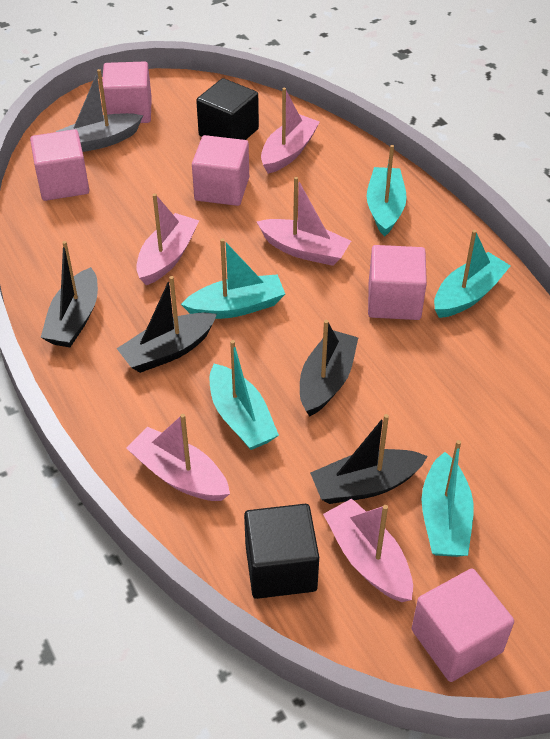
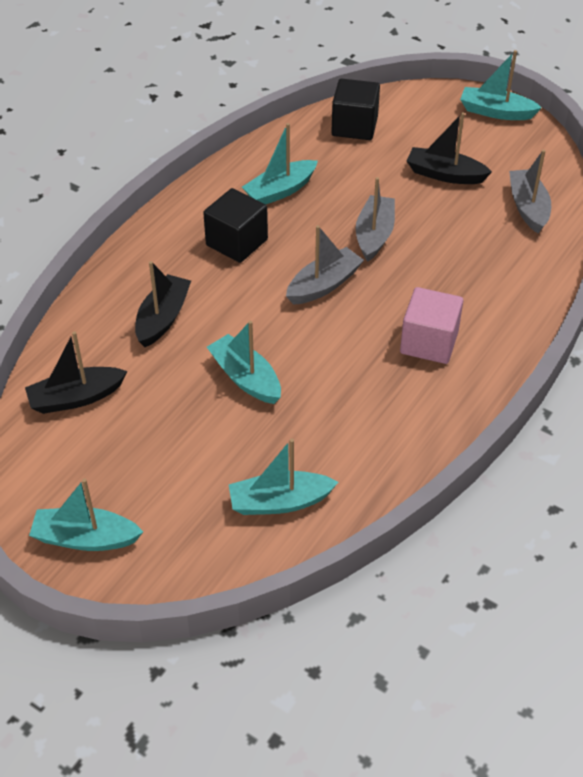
black boat: 4 -> 3
grey boat: 1 -> 3
pink boat: 5 -> 0
pink cube: 5 -> 1

